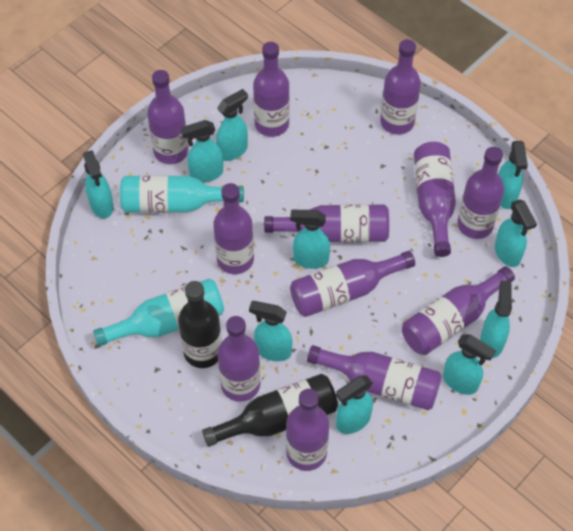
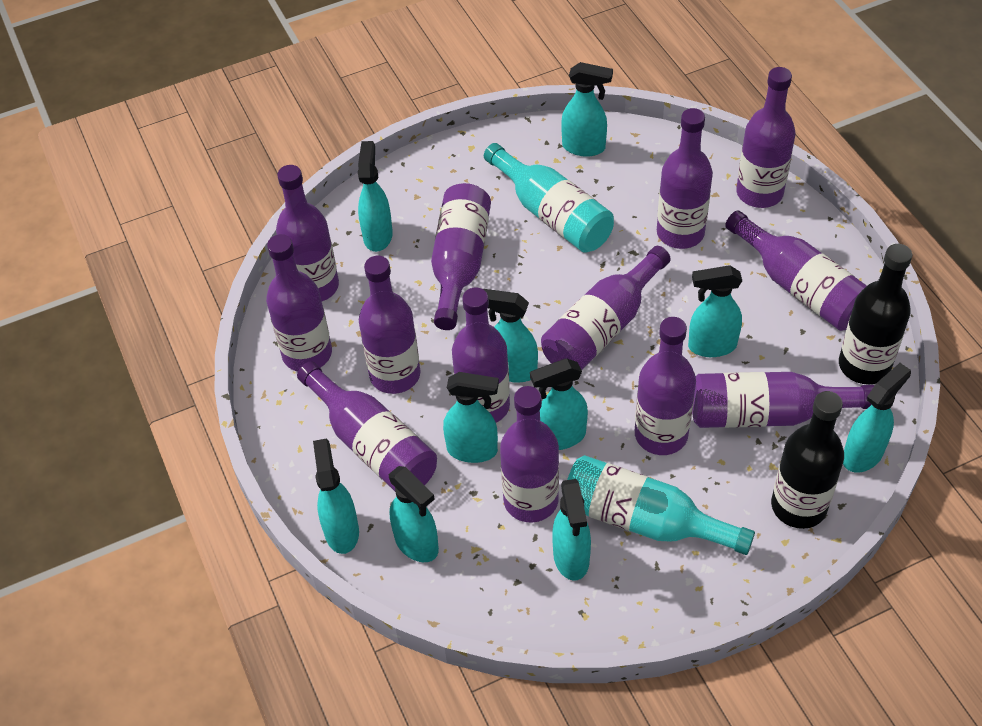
purple bottle: 12 -> 13

